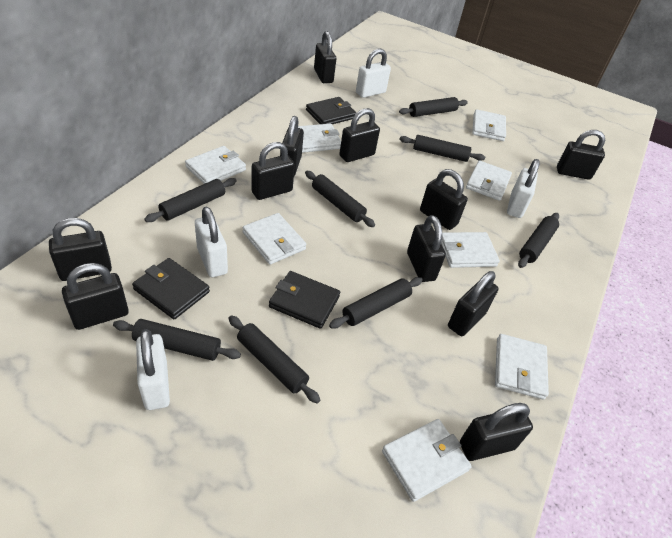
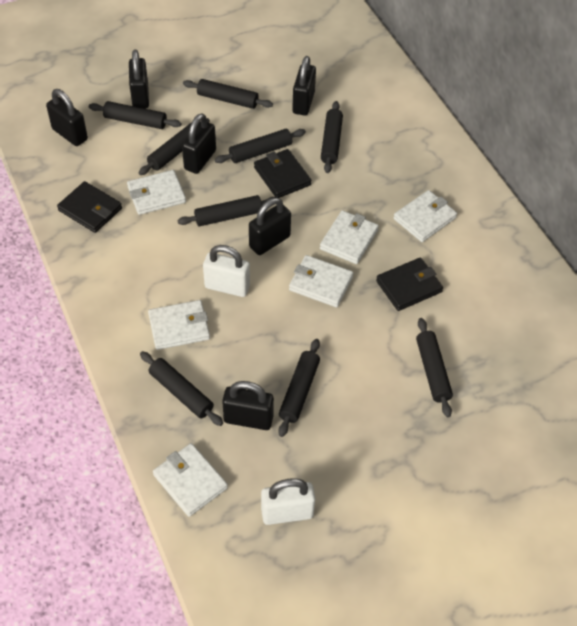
black padlock: 11 -> 6
black rolling pin: 8 -> 9
white padlock: 4 -> 2
white wallet: 8 -> 6

